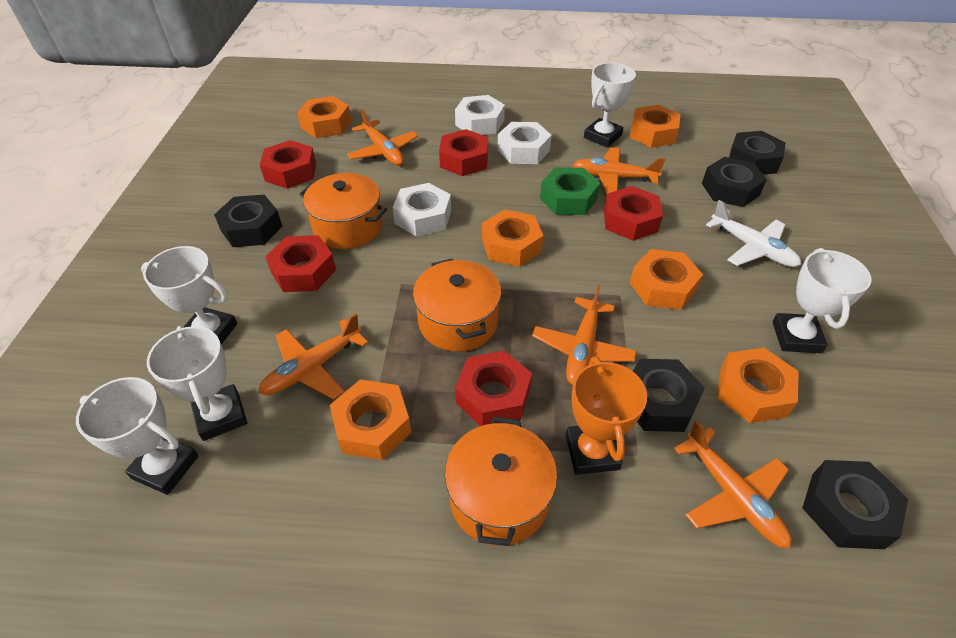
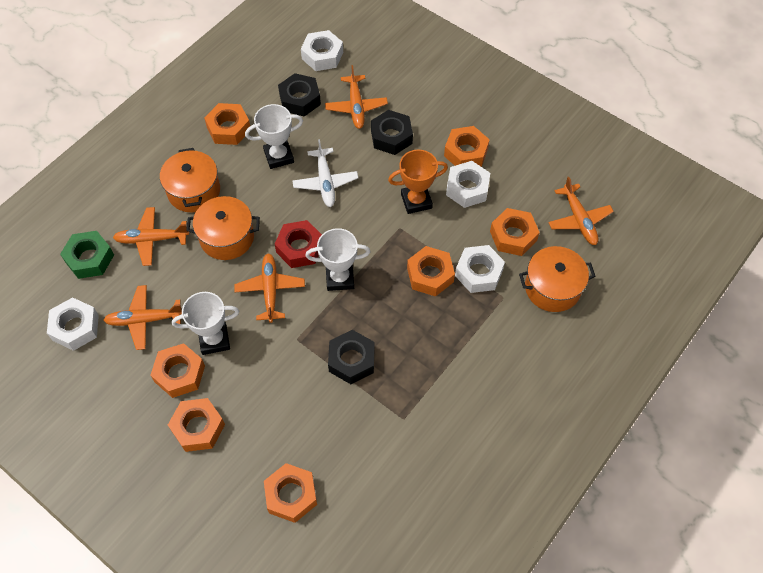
black nut: 5 -> 3
orange nut: 6 -> 7
red nut: 5 -> 1
white nut: 3 -> 4
white trophy: 5 -> 3

